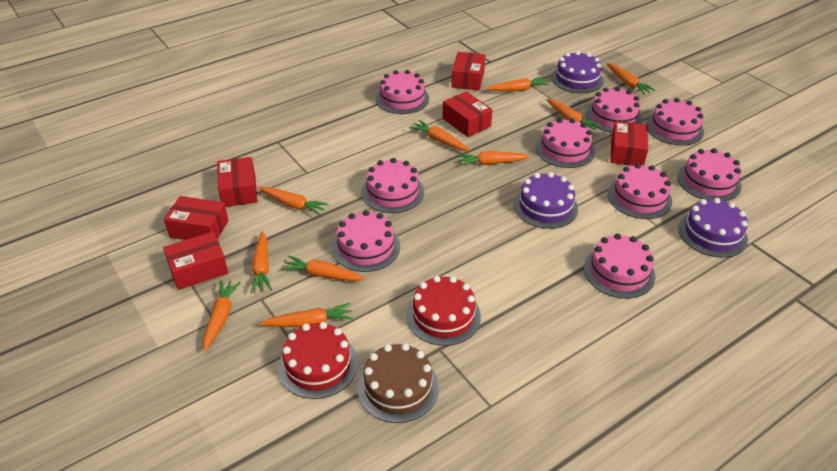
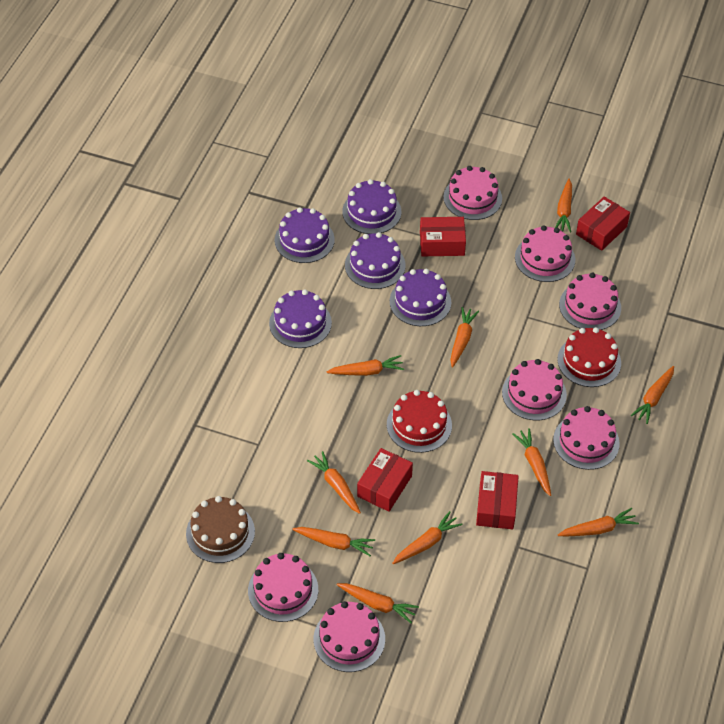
pink cake: 9 -> 7
purple cake: 3 -> 5
red box: 6 -> 4

